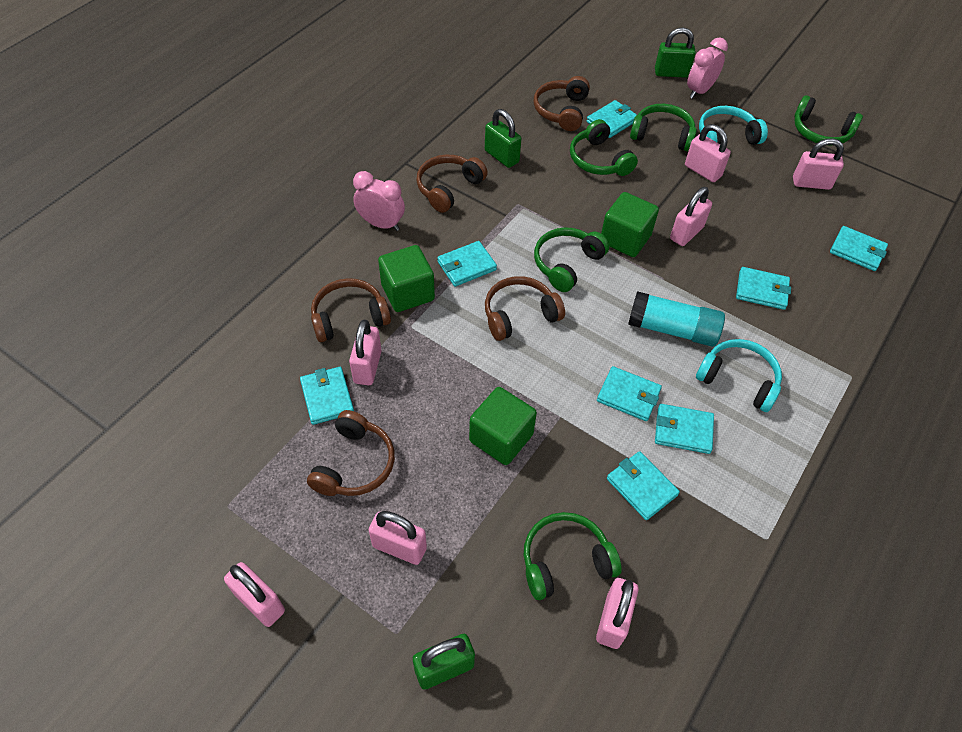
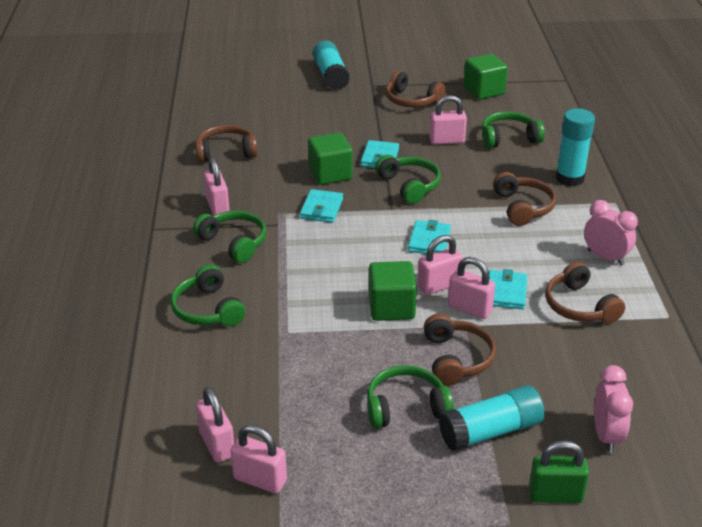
green padlock: 3 -> 1
pink padlock: 7 -> 6
turquoise glue stick: 1 -> 3
turquoise headphones: 2 -> 0
turquoise wallet: 8 -> 4

